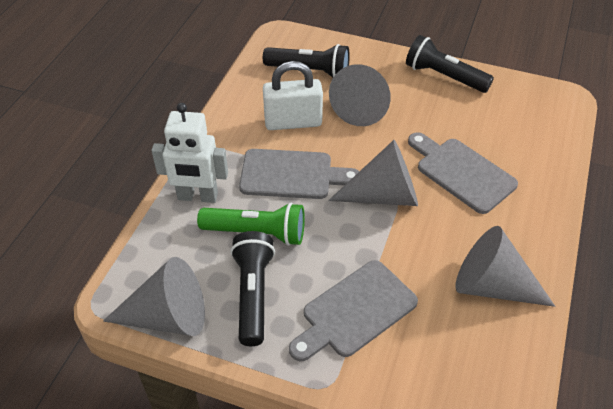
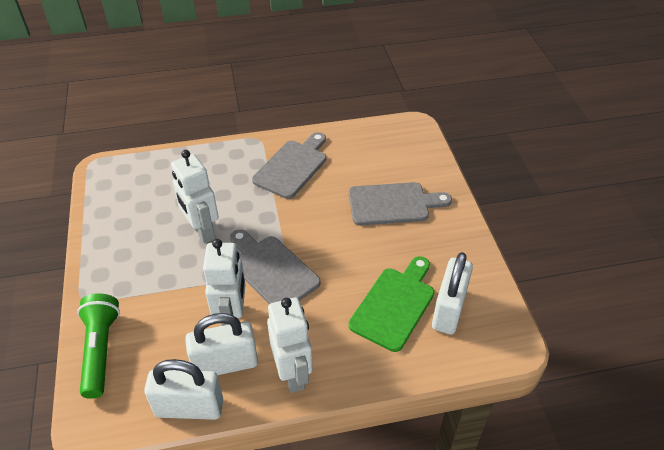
black flashlight: 3 -> 0
green cutting board: 0 -> 1
grey cone: 4 -> 0
white padlock: 1 -> 3
white robot: 1 -> 3

